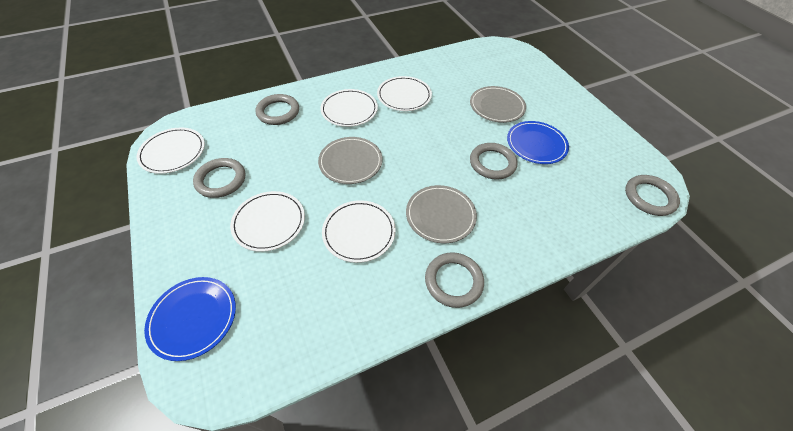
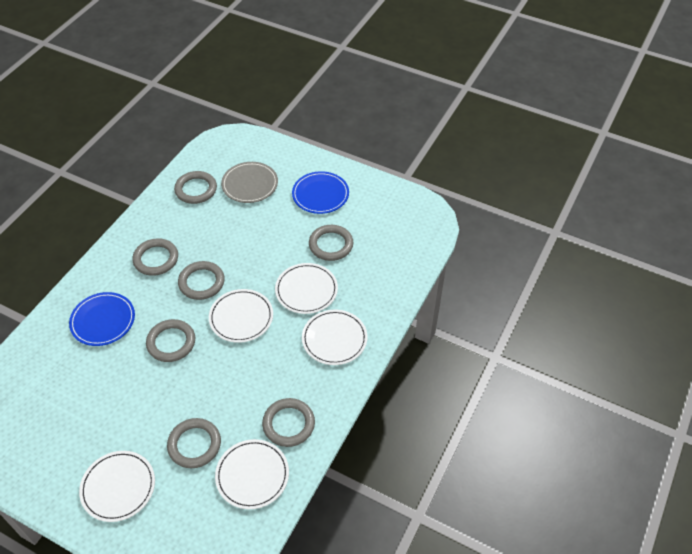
grey plate: 3 -> 1
grey ring: 5 -> 7

